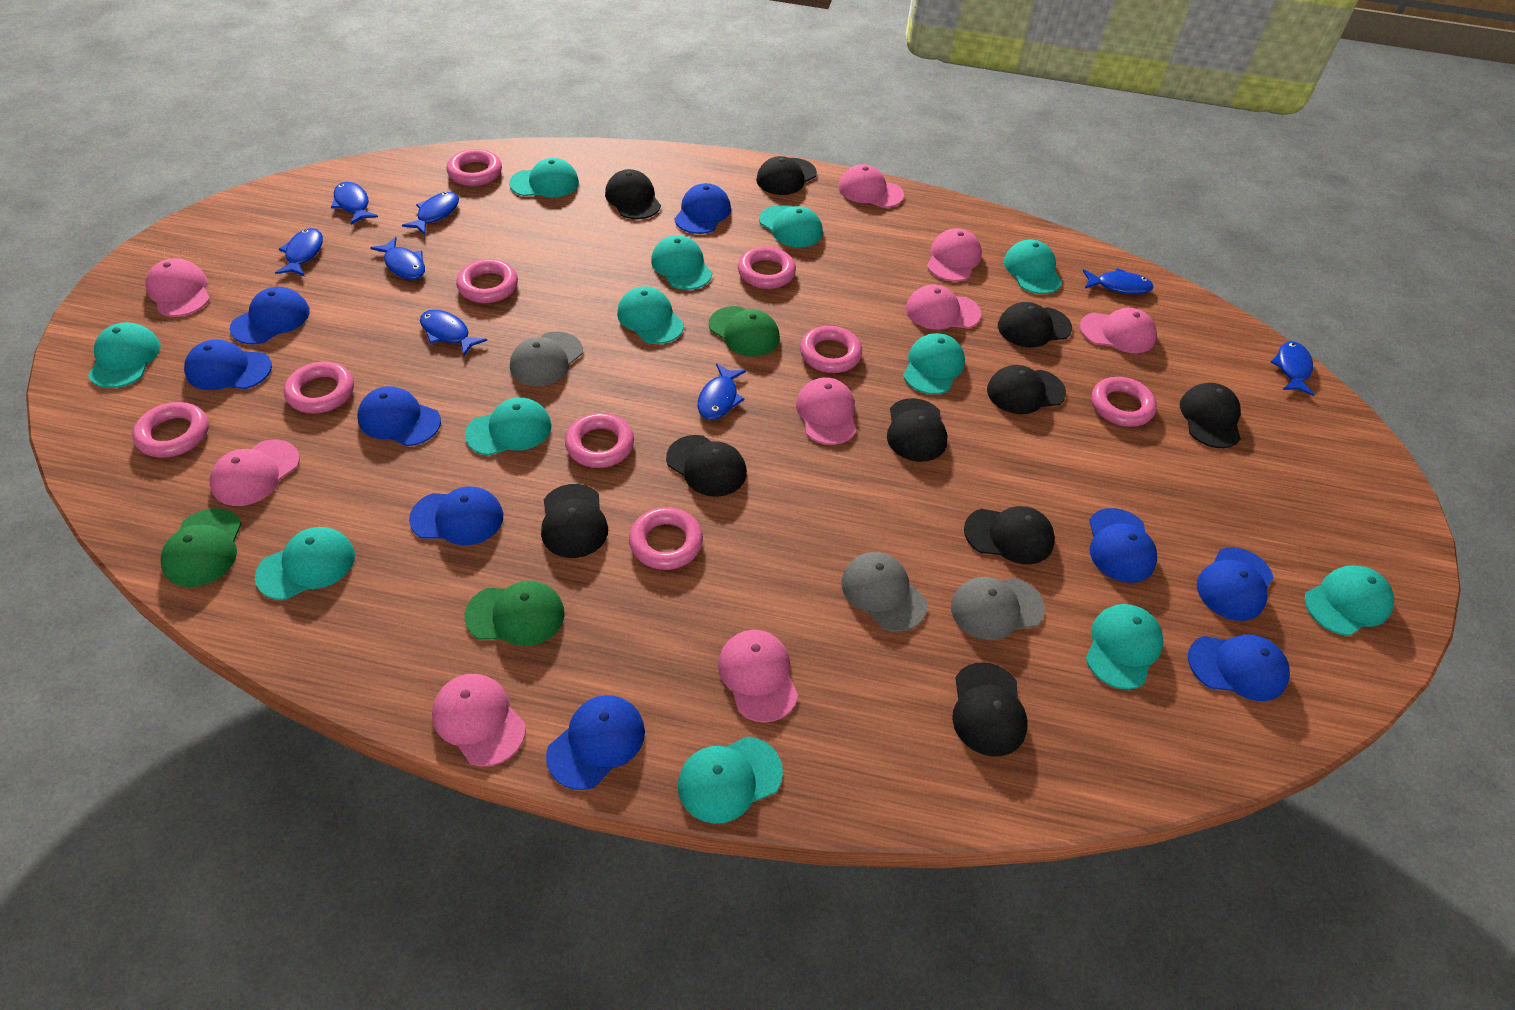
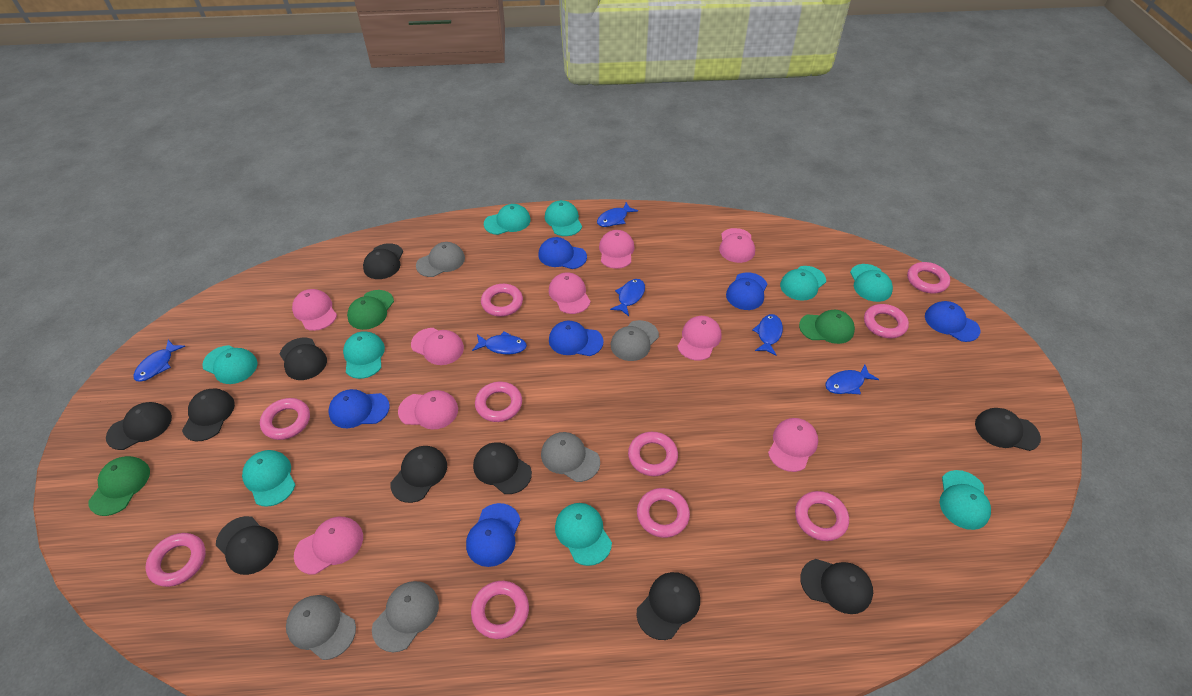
blue cap: 9 -> 6
blue fish: 8 -> 6
grey cap: 3 -> 5
pink ring: 9 -> 10
turquoise cap: 12 -> 9

